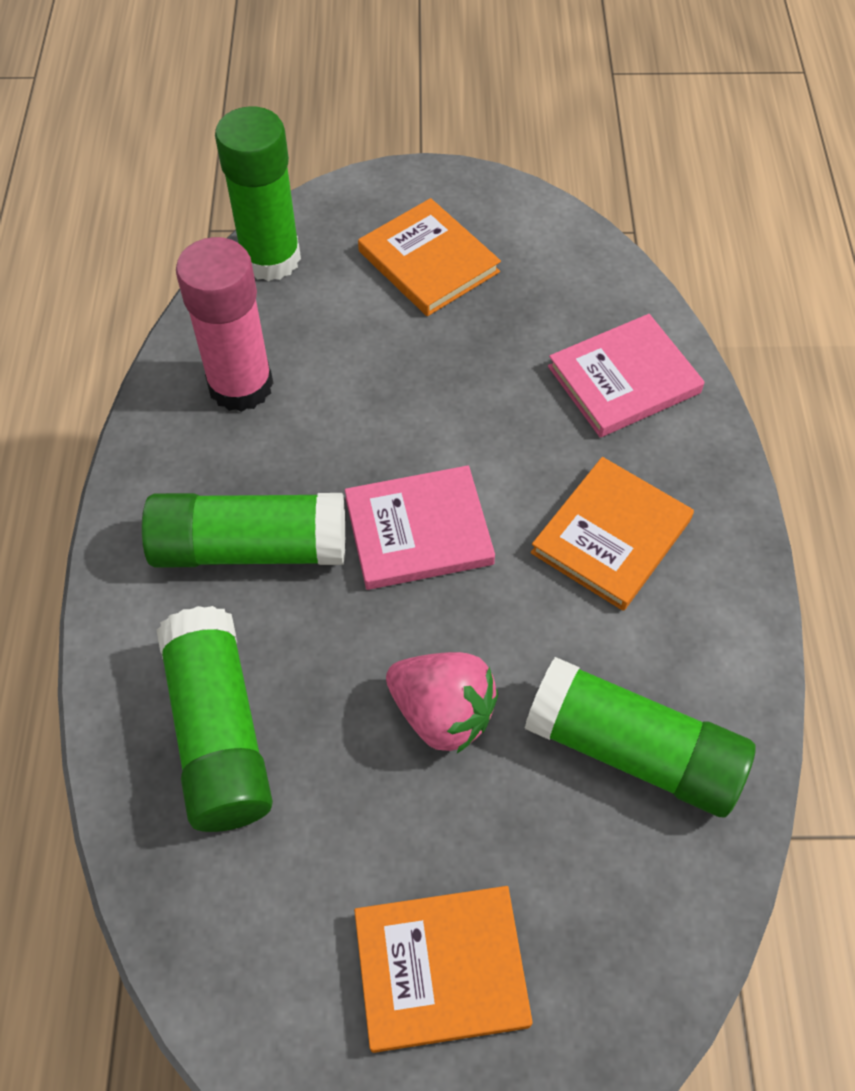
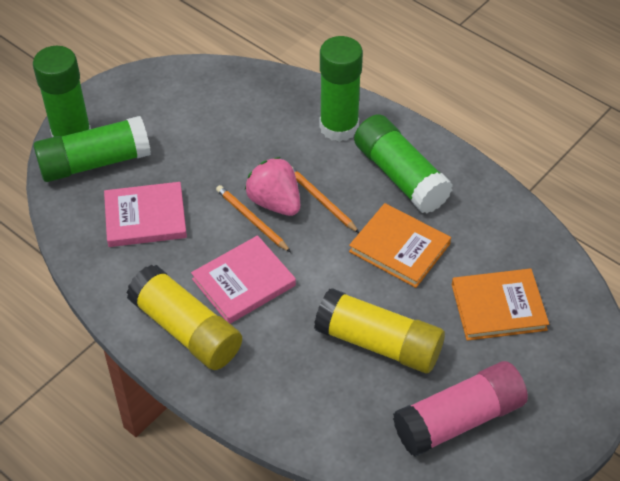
orange book: 3 -> 2
orange pencil: 0 -> 2
yellow glue stick: 0 -> 2

